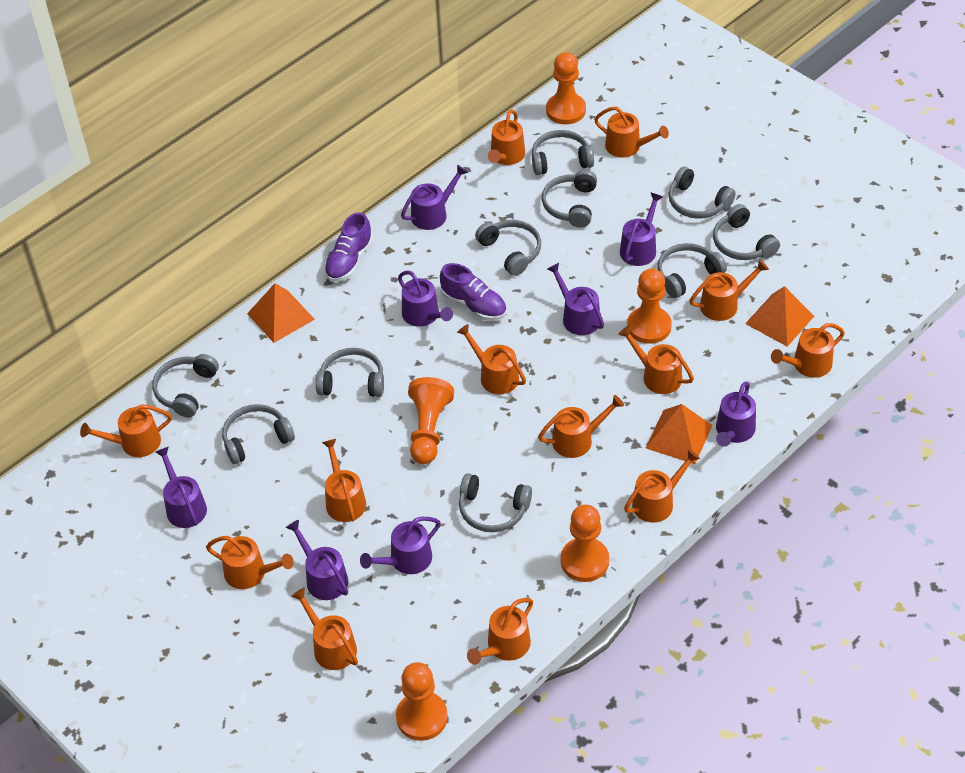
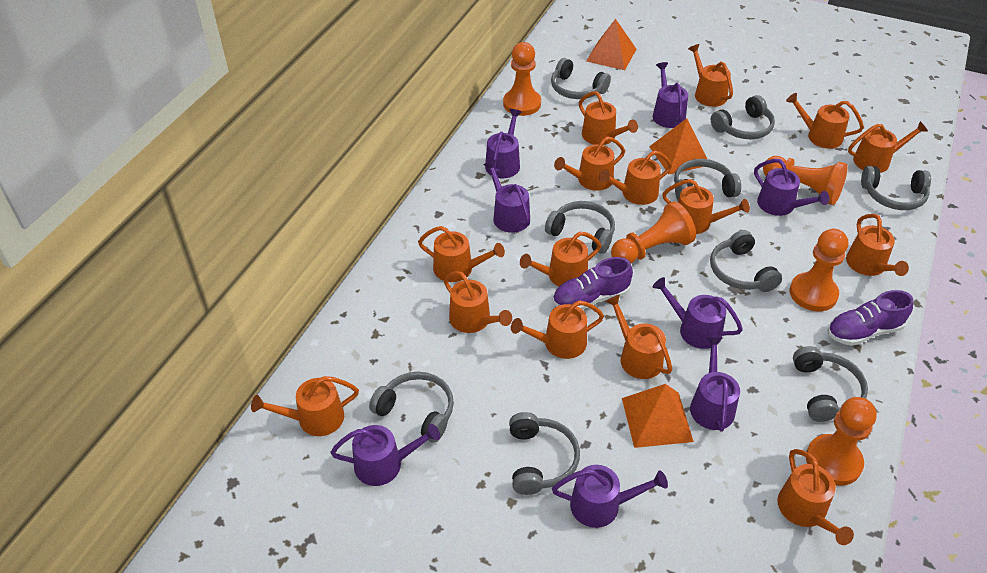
grey headphones: 10 -> 9
orange watering can: 13 -> 15

